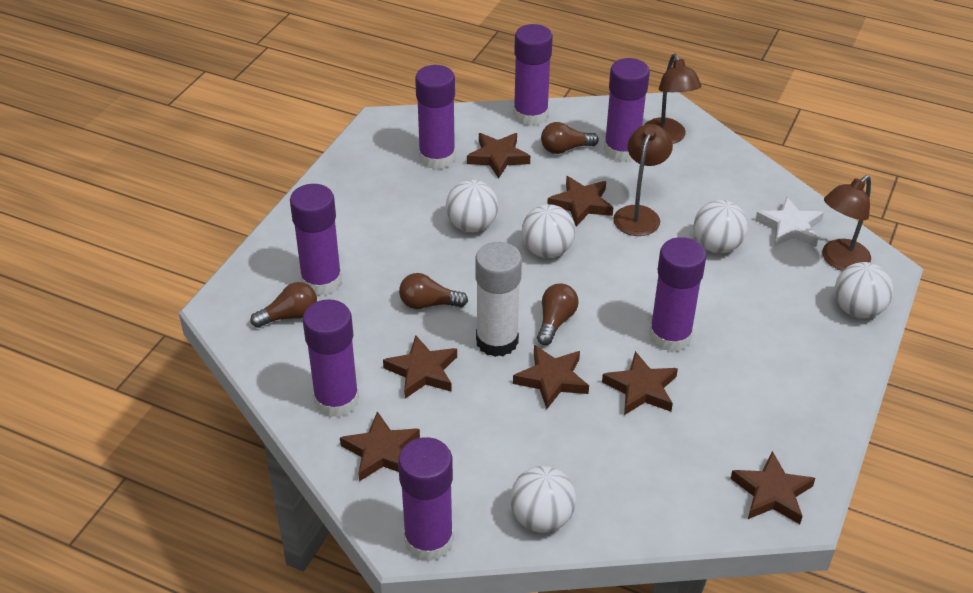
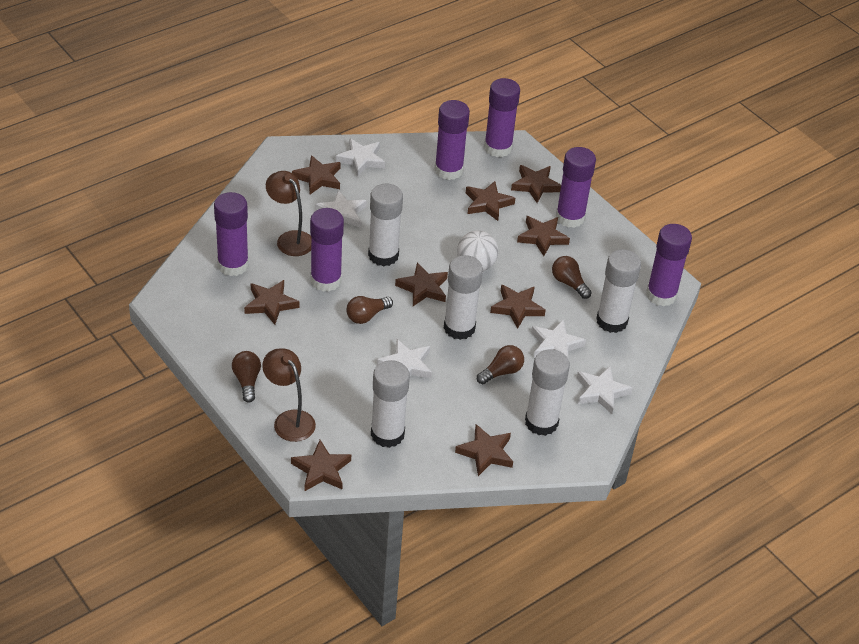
brown lamp: 3 -> 2
brown star: 7 -> 9
purple glue stick: 7 -> 6
white ball: 5 -> 1
white glue stick: 1 -> 5
white star: 1 -> 5

